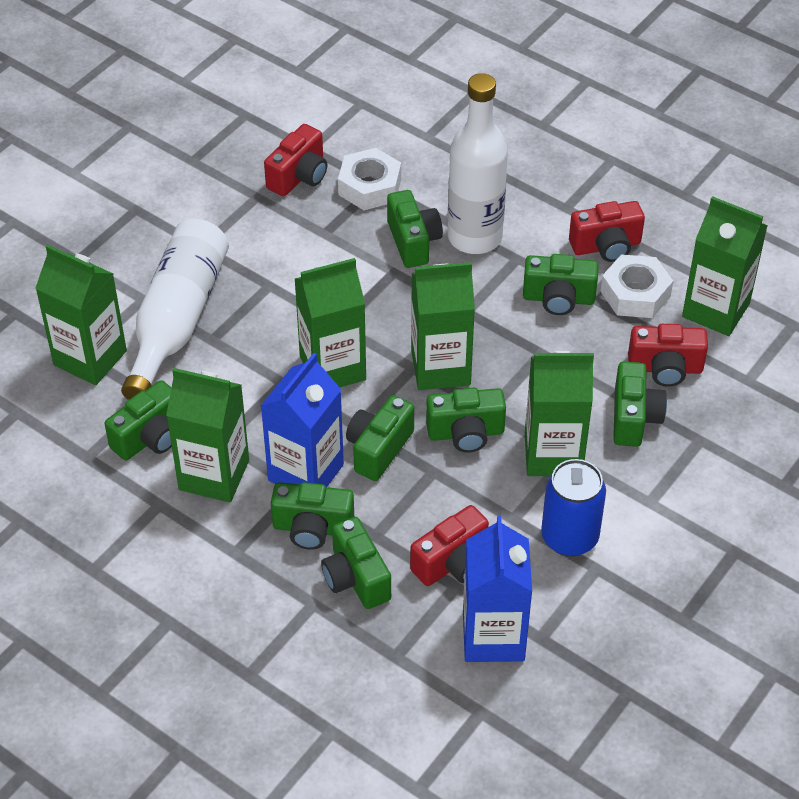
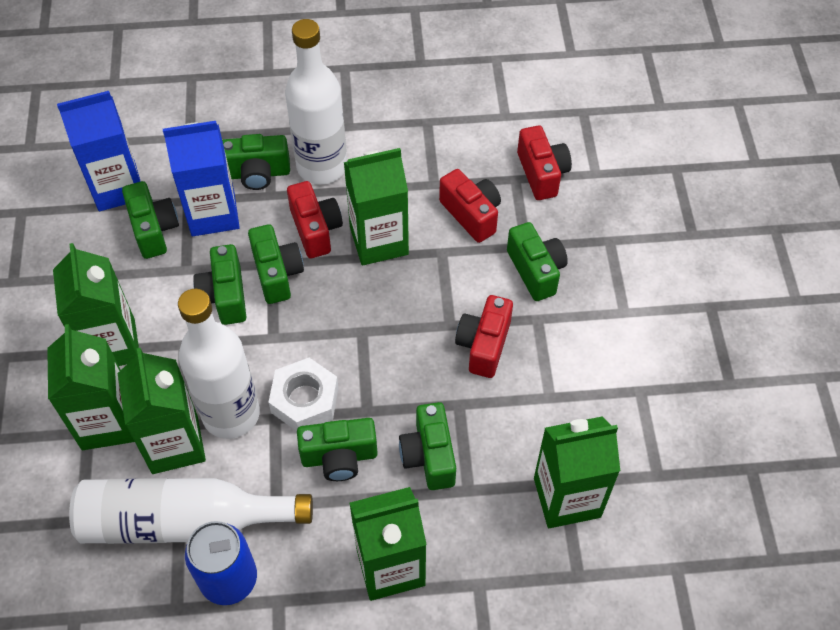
green camera: 8 -> 7
white bottle: 2 -> 3
white nut: 2 -> 1

